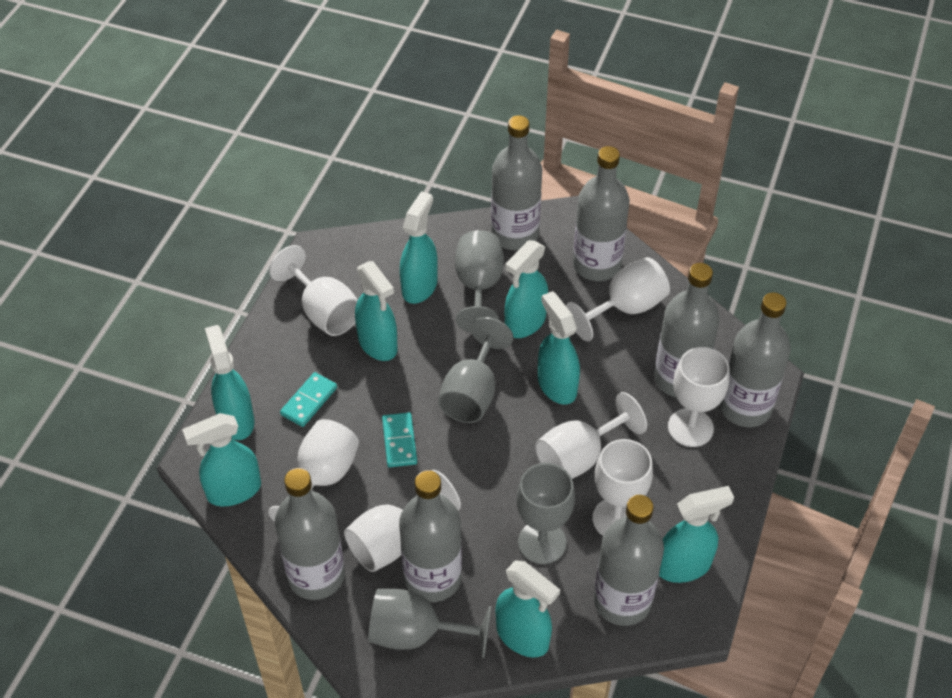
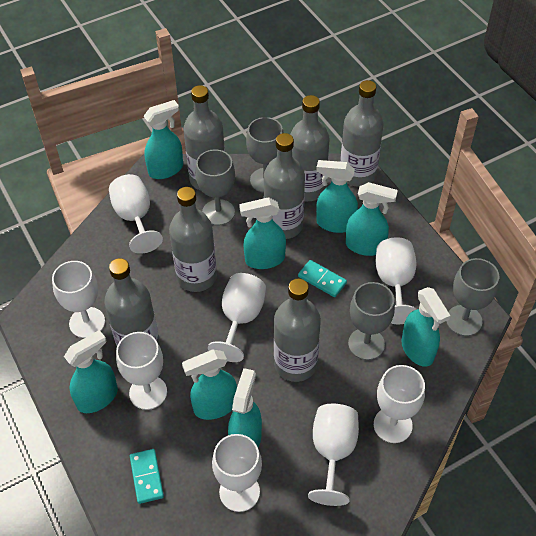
white goblet: 7 -> 8

